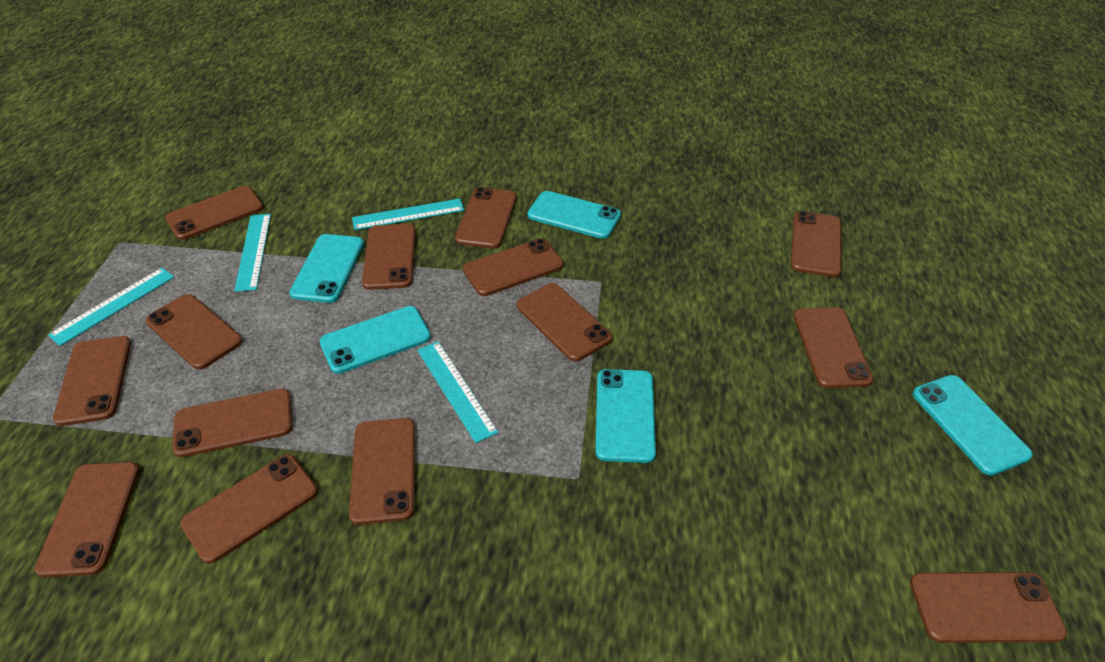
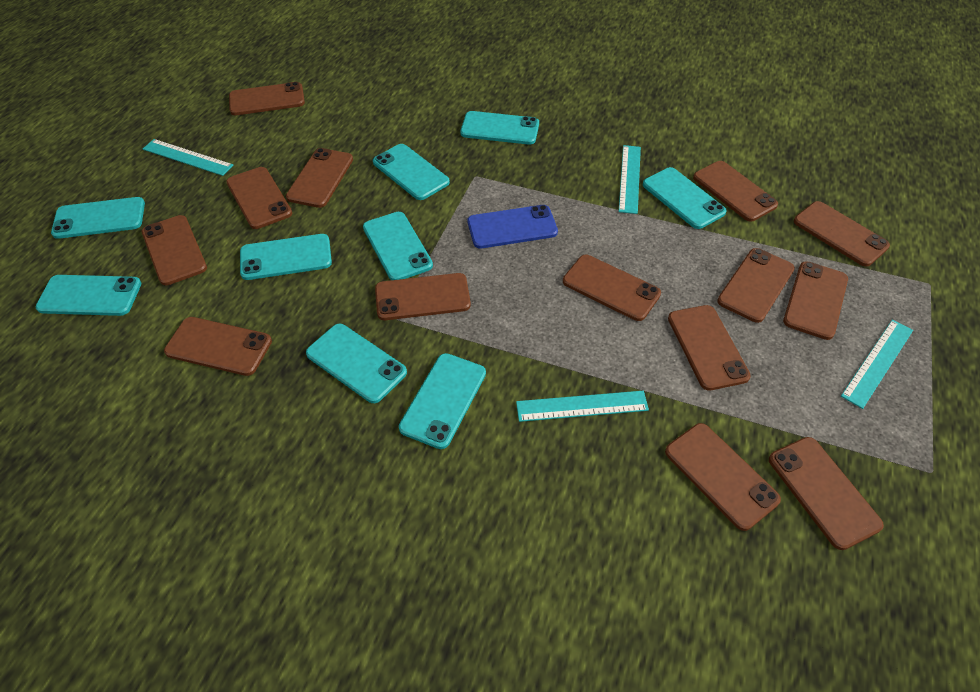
blue phone: 0 -> 1
turquoise phone: 5 -> 9

